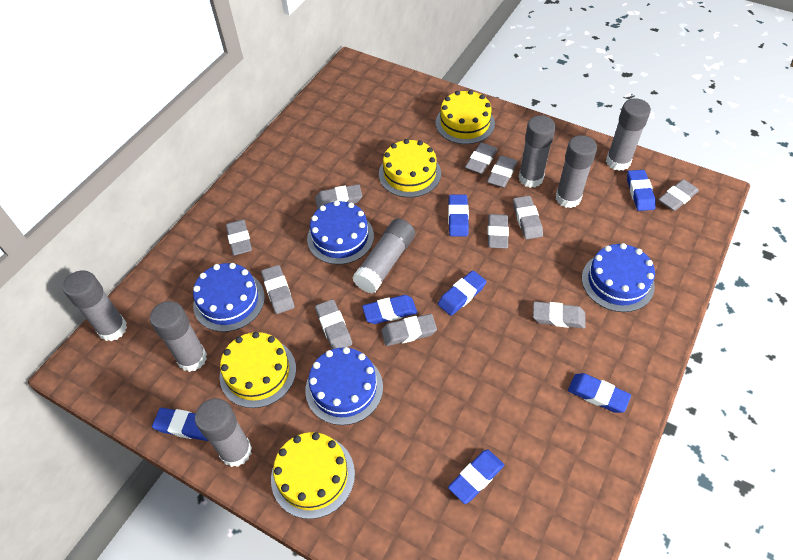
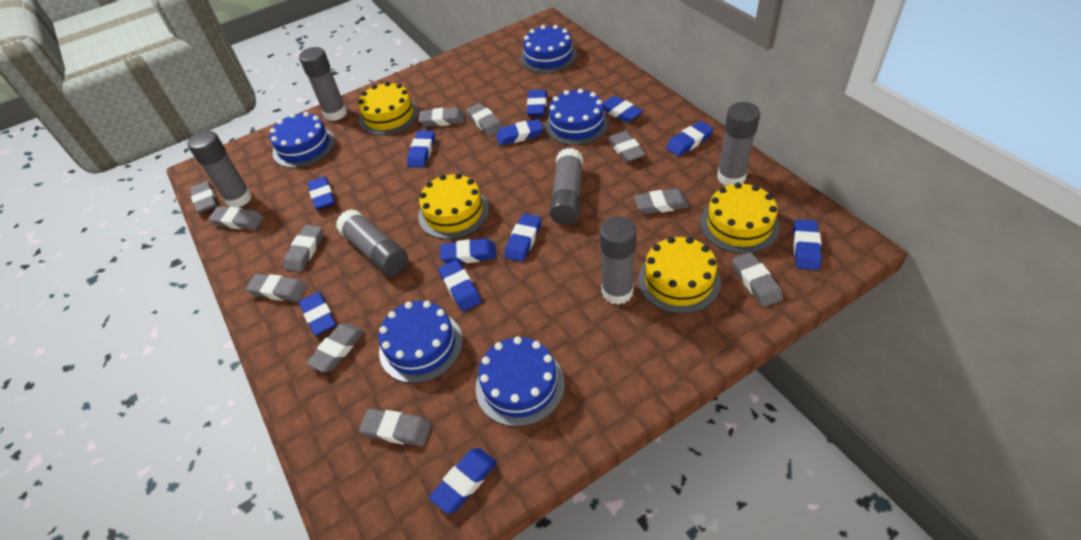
blue cake: 4 -> 5
blue eraser: 7 -> 12
grey glue stick: 7 -> 6

